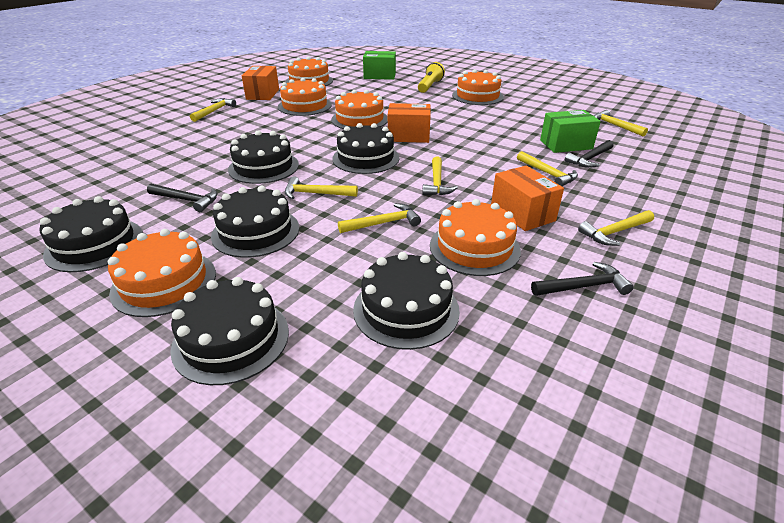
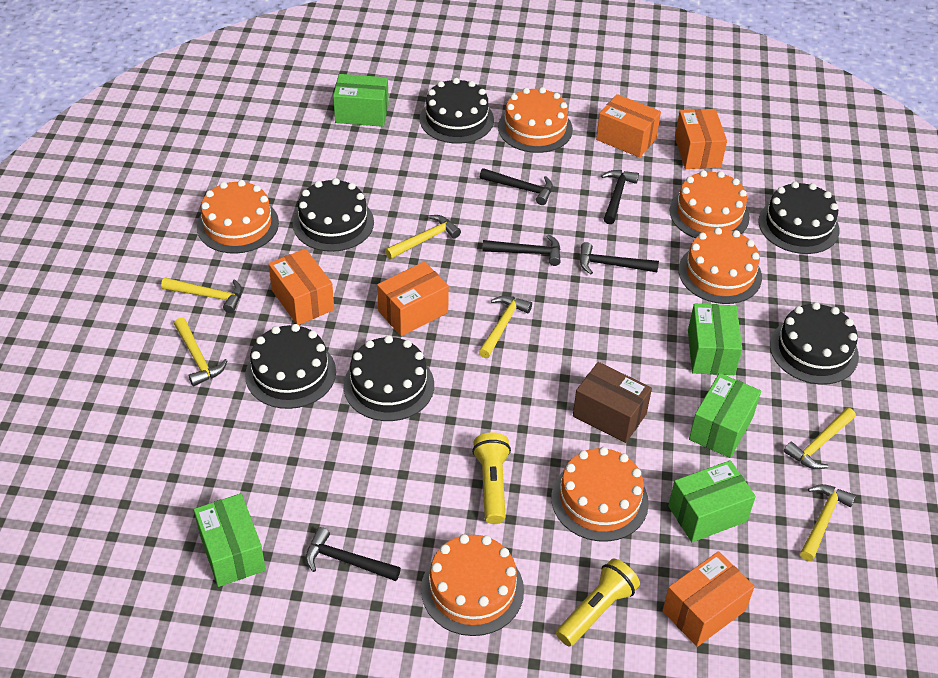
black hammer: 3 -> 5
brown box: 0 -> 1
green box: 2 -> 5
orange box: 3 -> 5
yellow flashlight: 1 -> 2
yellow hammer: 7 -> 6

